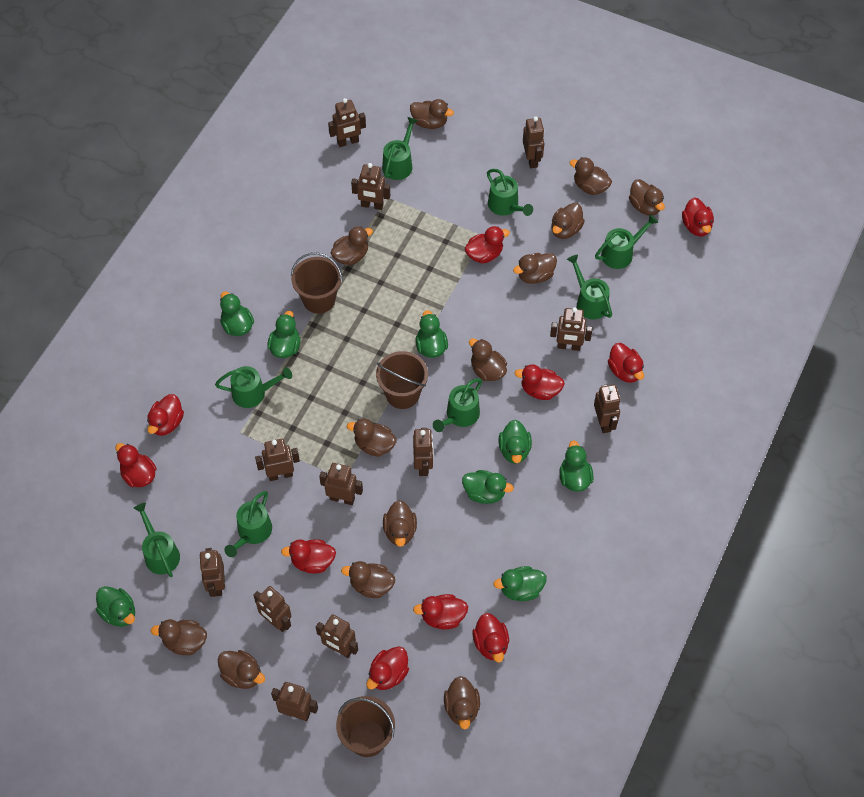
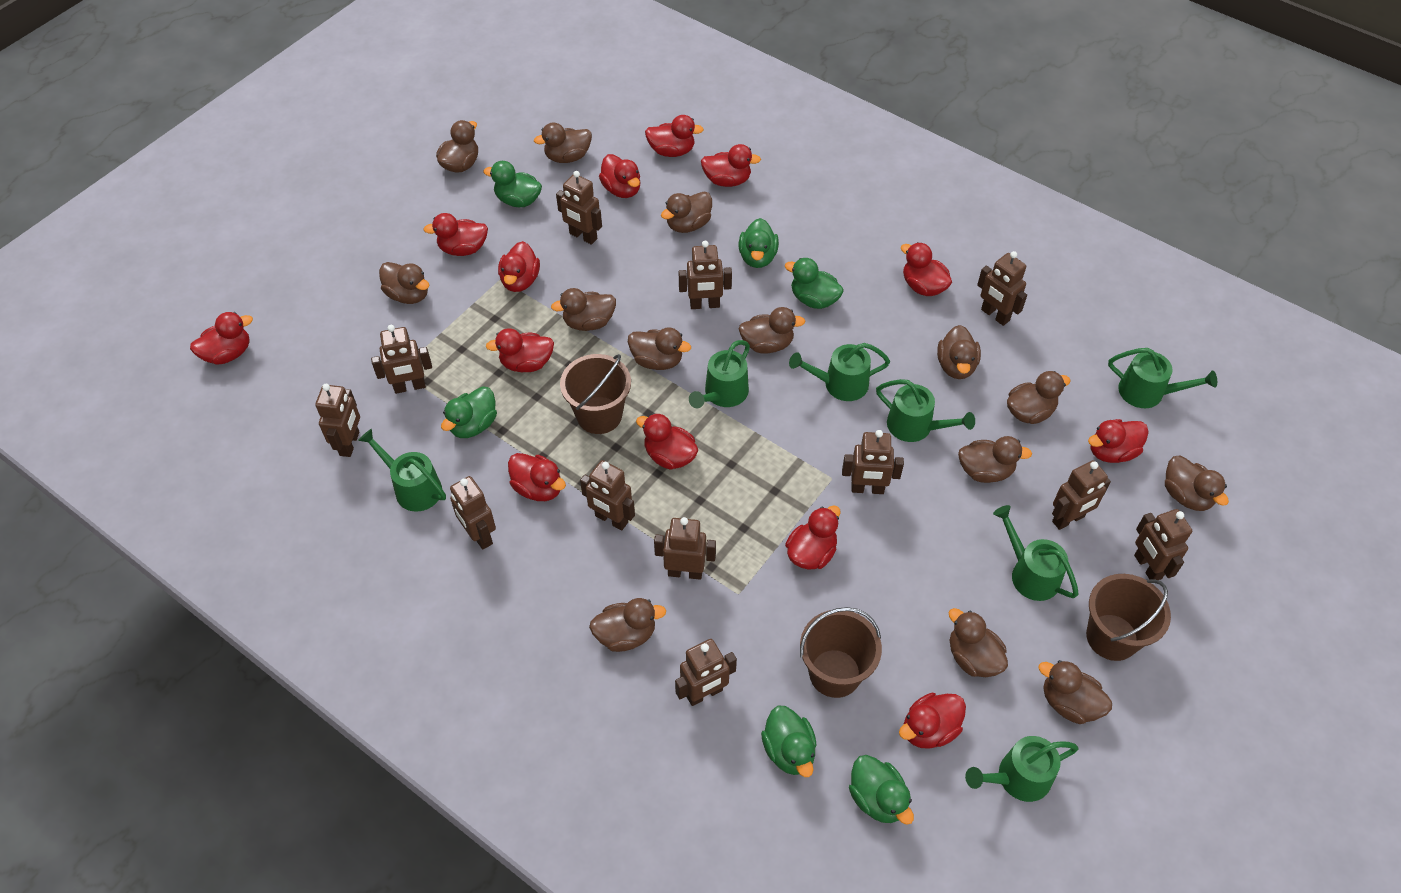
brown duck: 13 -> 14
green duck: 8 -> 6
green watering can: 8 -> 7
red duck: 10 -> 13

